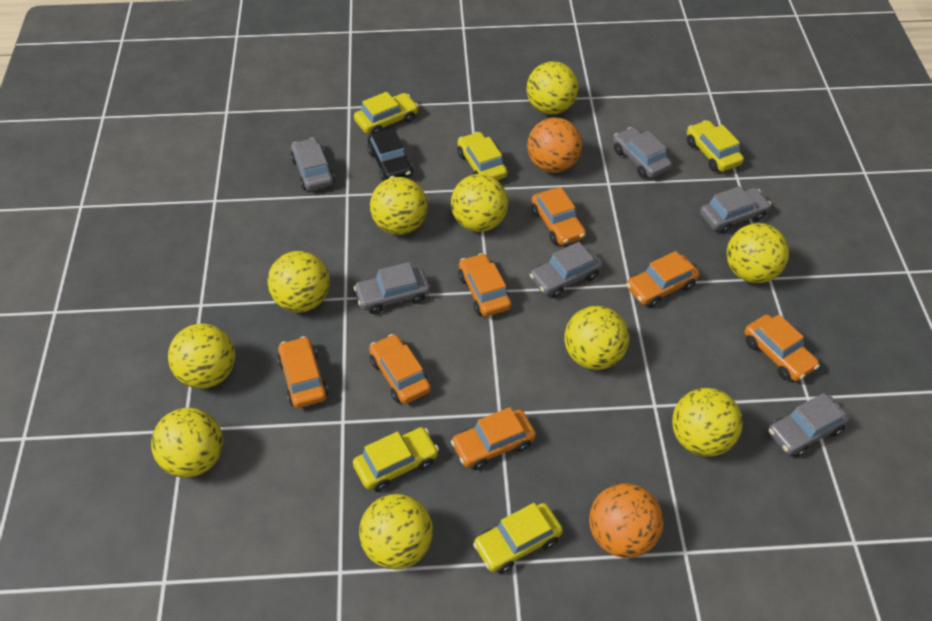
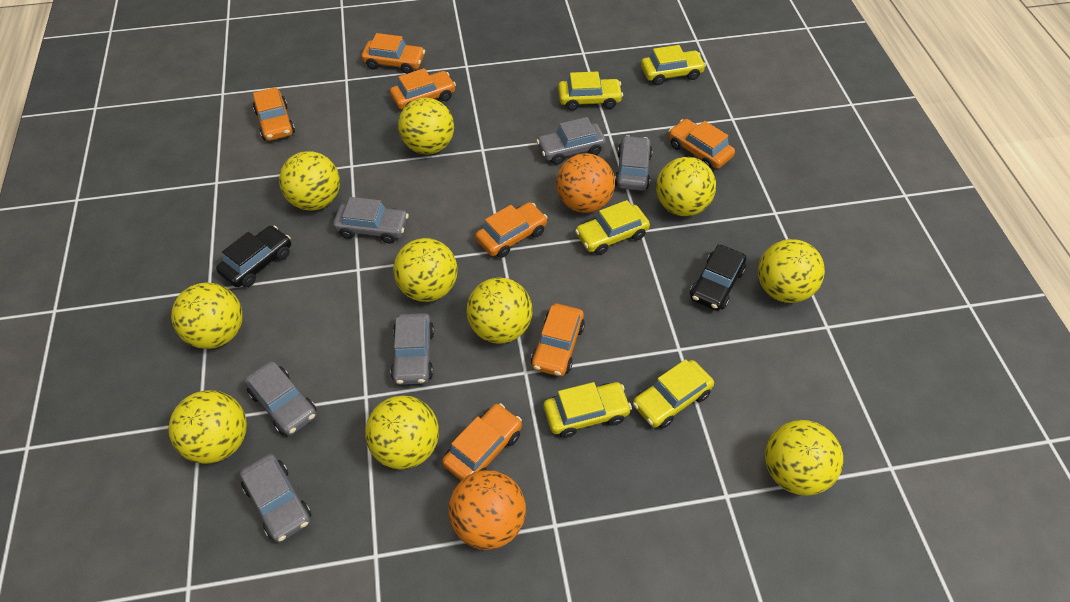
black car: 1 -> 2

